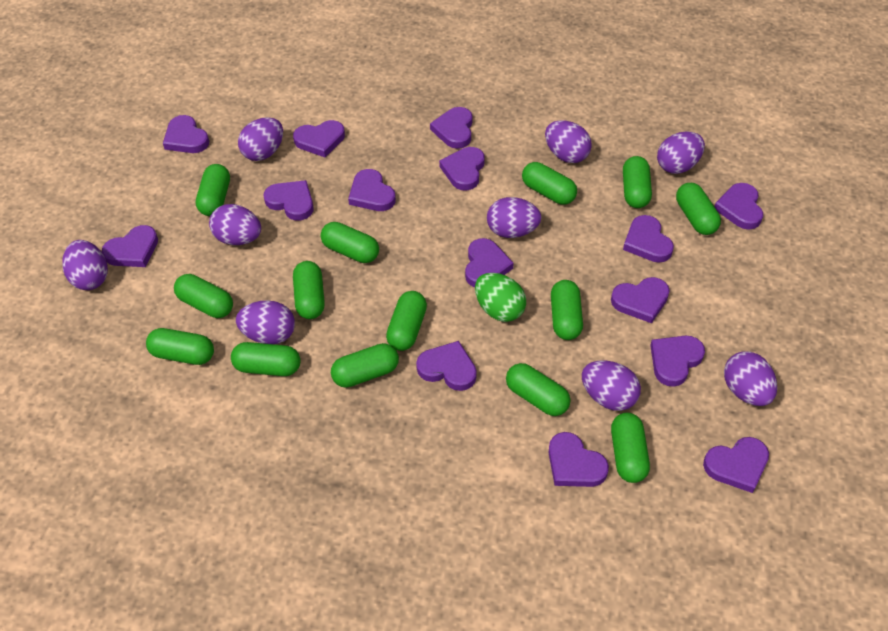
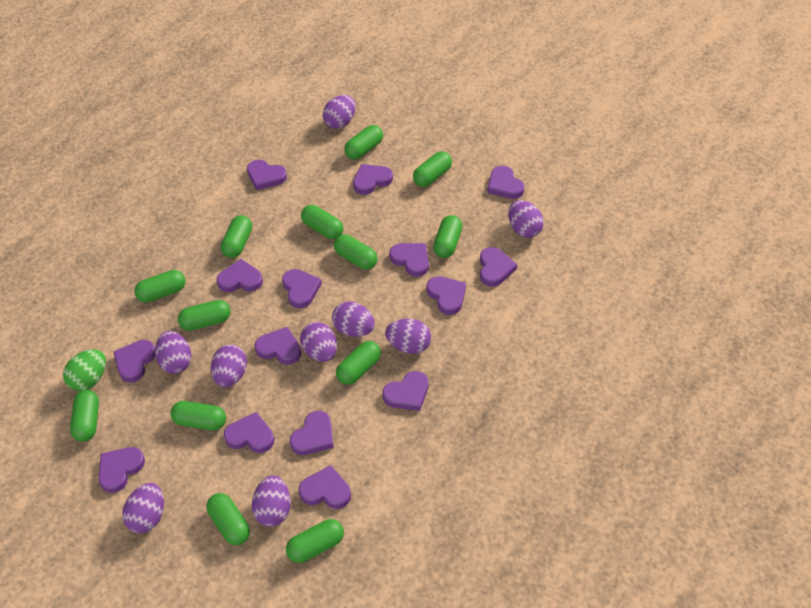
green capsule: 14 -> 13

